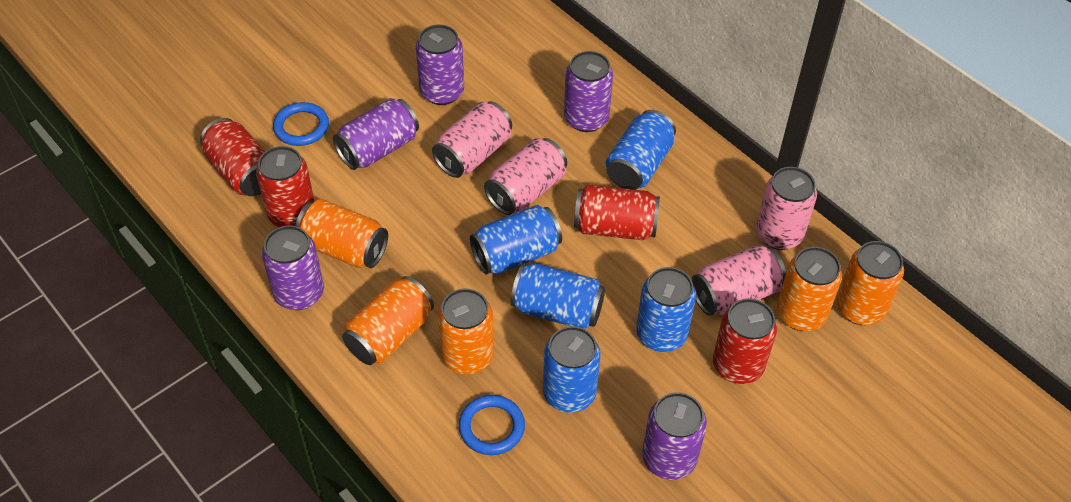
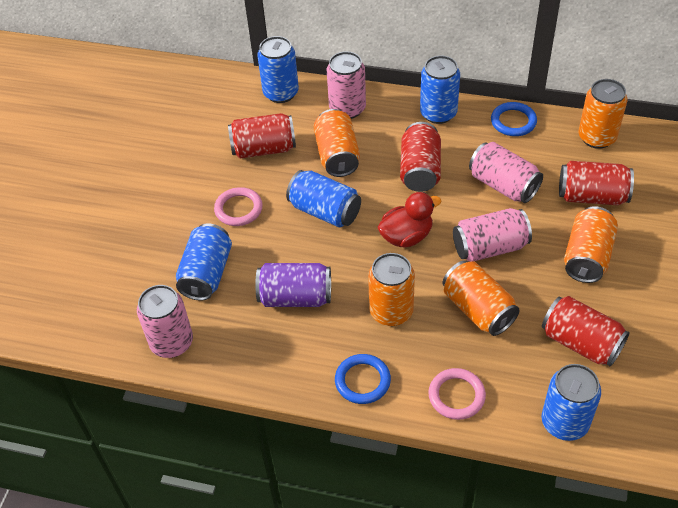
pink ring: 0 -> 2
purple can: 5 -> 1
red duck: 0 -> 1

